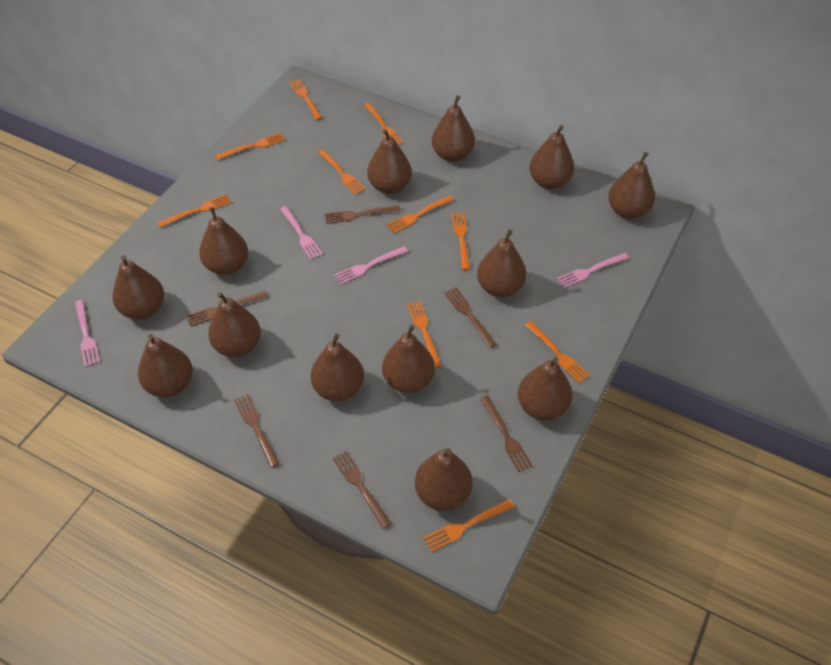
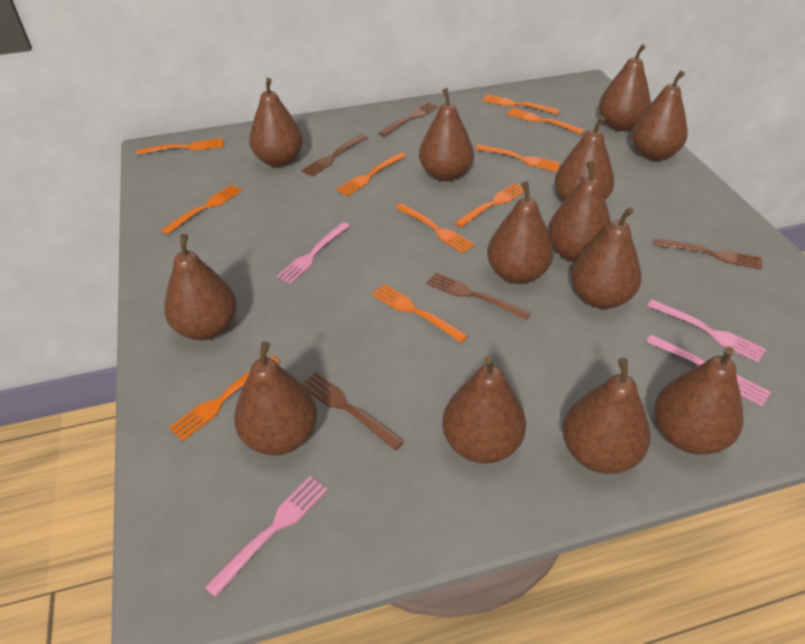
brown fork: 6 -> 5

